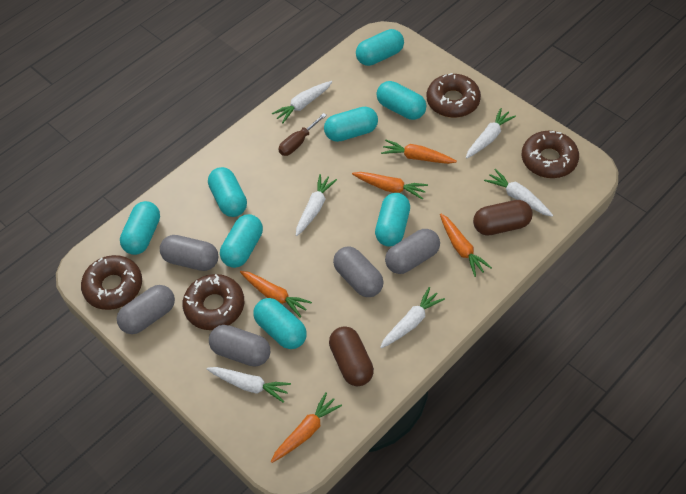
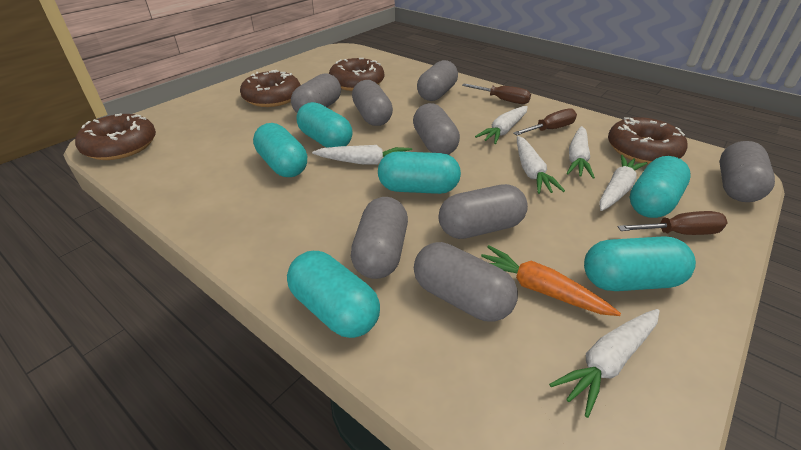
brown capsule: 2 -> 0
brown screwdriver: 1 -> 3
grey capsule: 5 -> 8
orange carrot: 5 -> 1
turquoise capsule: 8 -> 6

